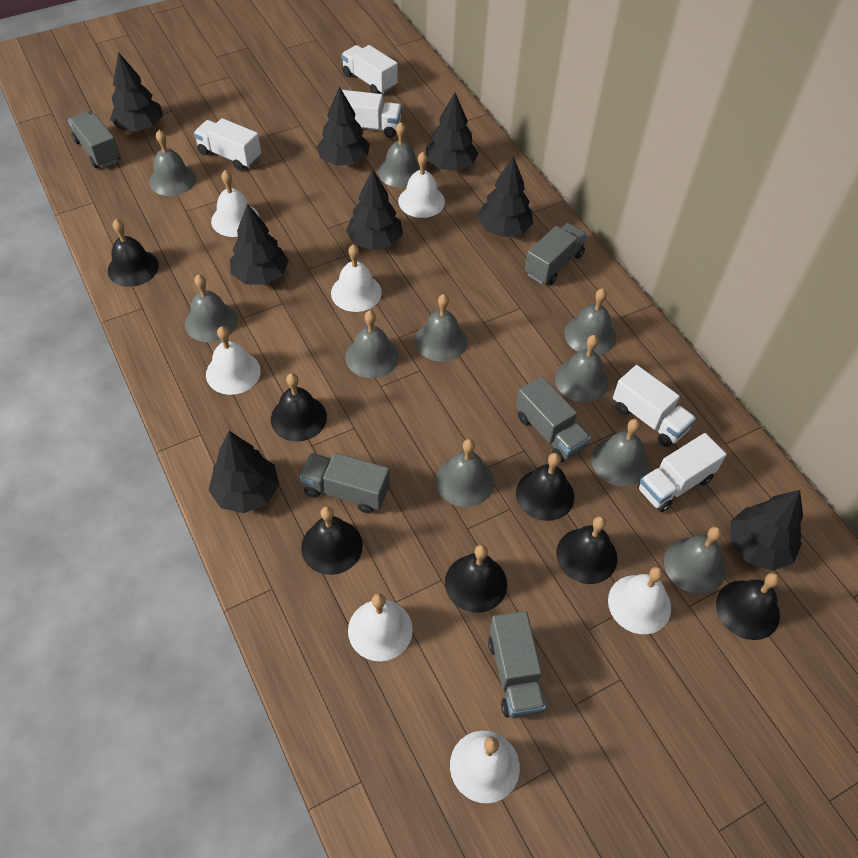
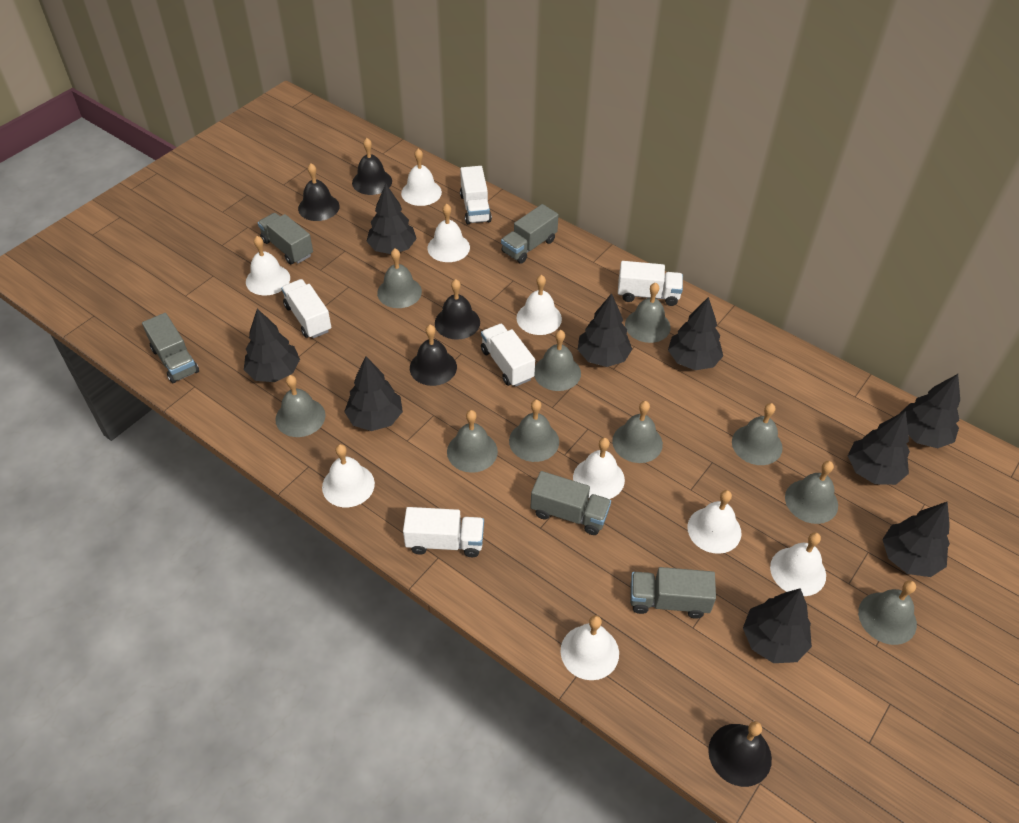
black bell: 7 -> 5
black tree: 8 -> 9
white bell: 7 -> 9

